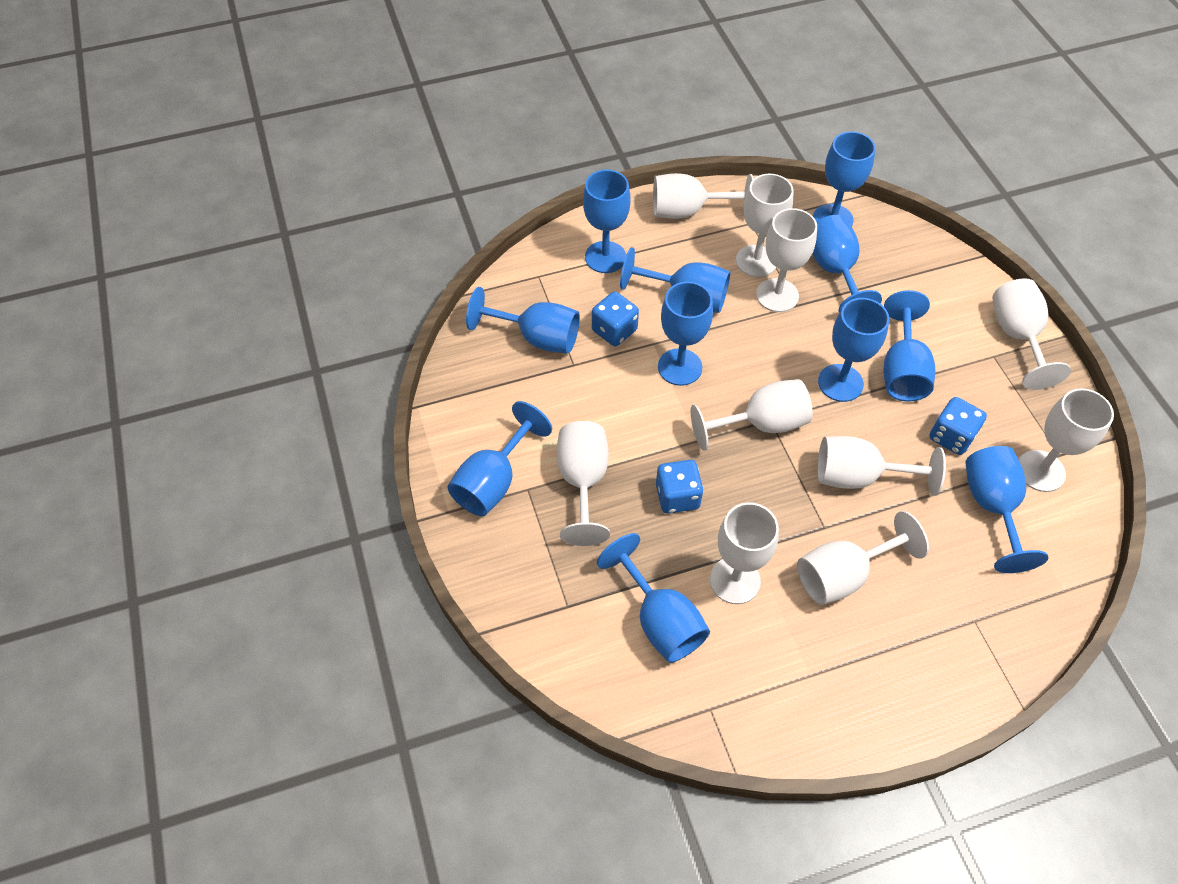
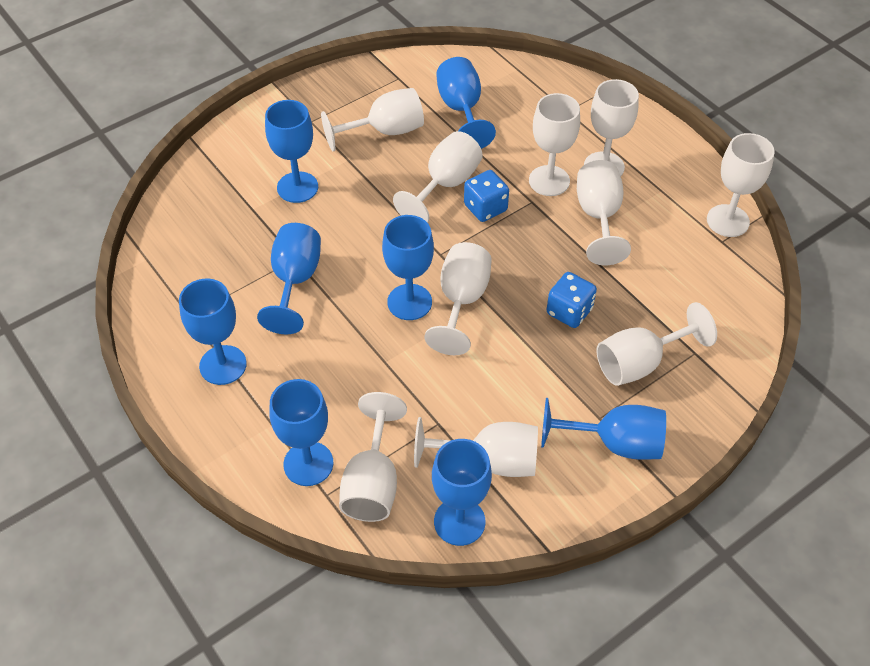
blue dice: 3 -> 2
blue goblet: 11 -> 8

